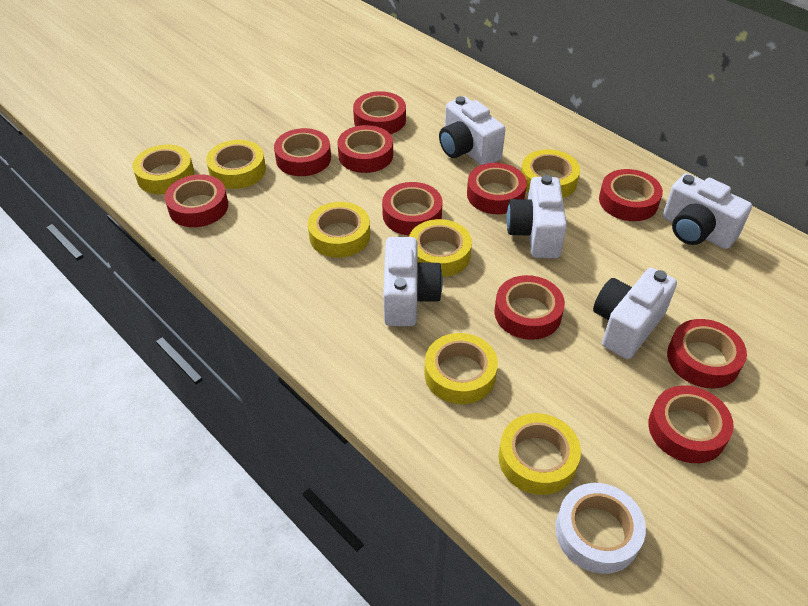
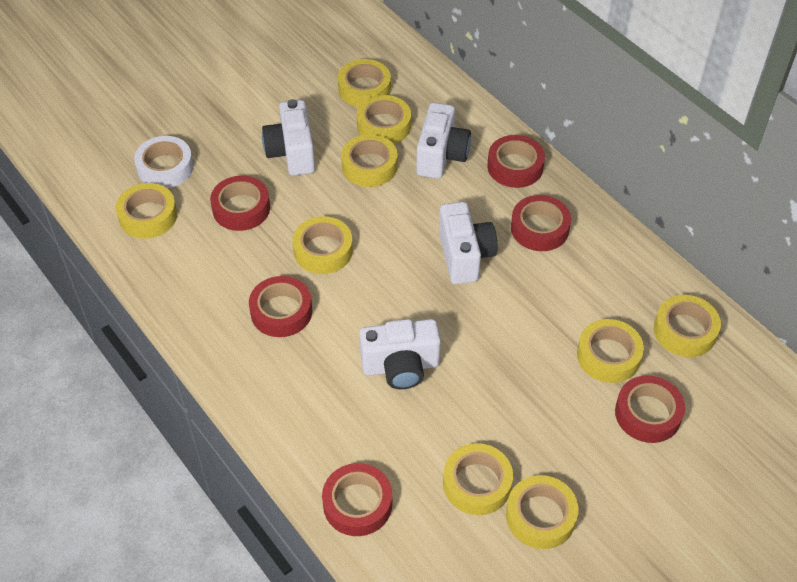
red tape: 10 -> 6
white camera: 5 -> 4
yellow tape: 7 -> 9

